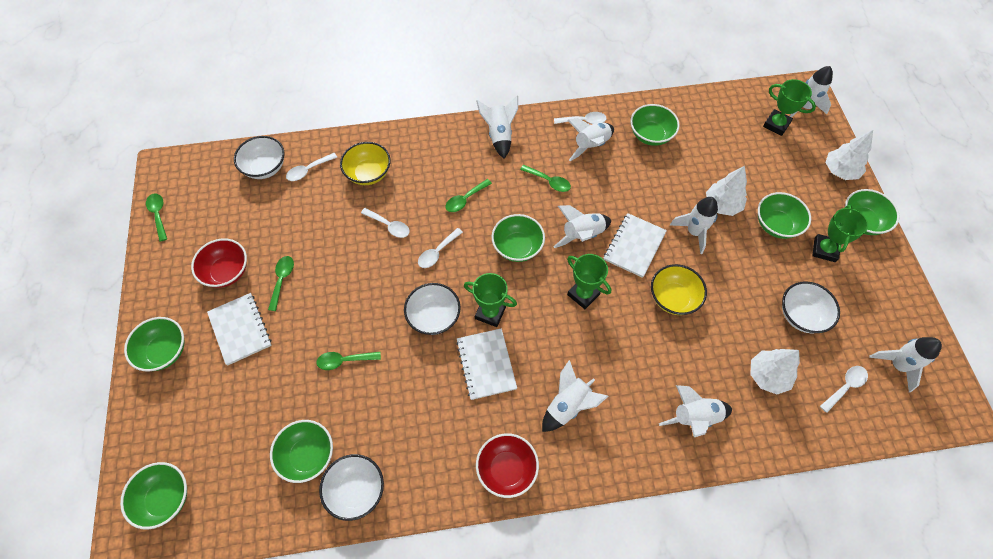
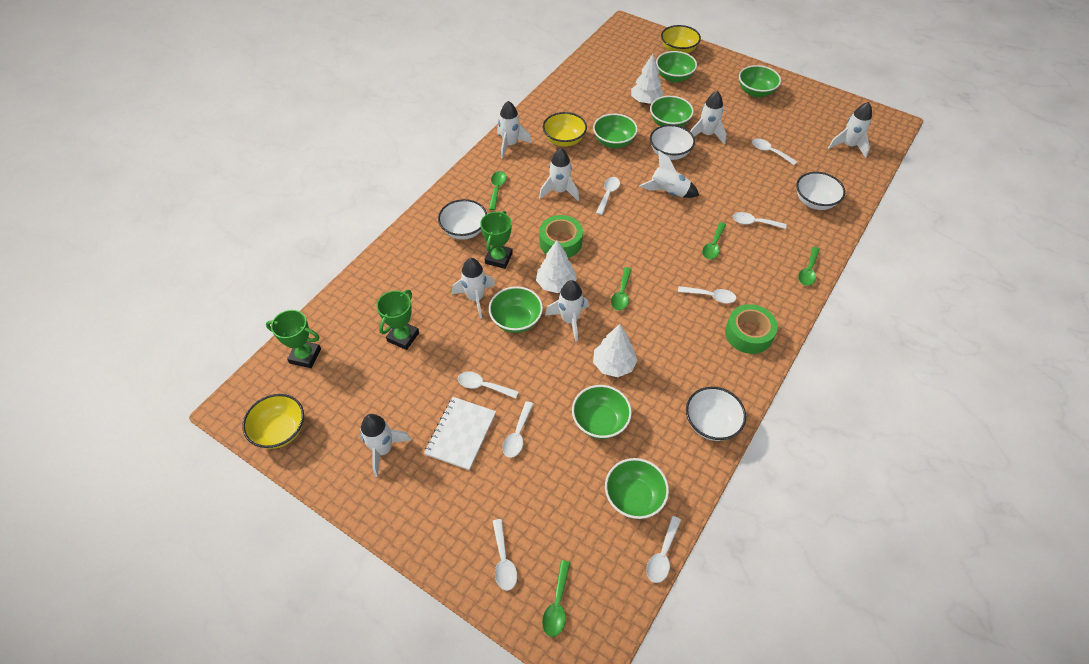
green tape: 0 -> 2
green trophy: 4 -> 3
red bowl: 2 -> 0
white notebook: 3 -> 1
white spoon: 5 -> 8
yellow bowl: 2 -> 3

